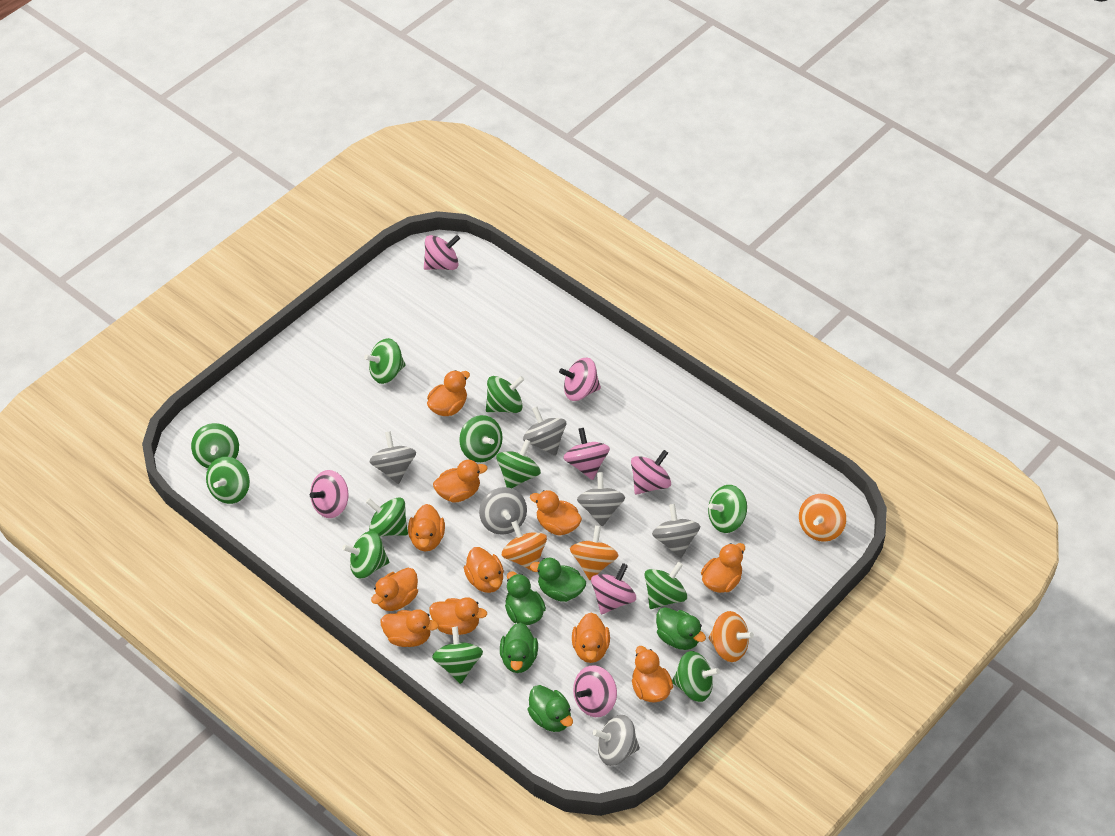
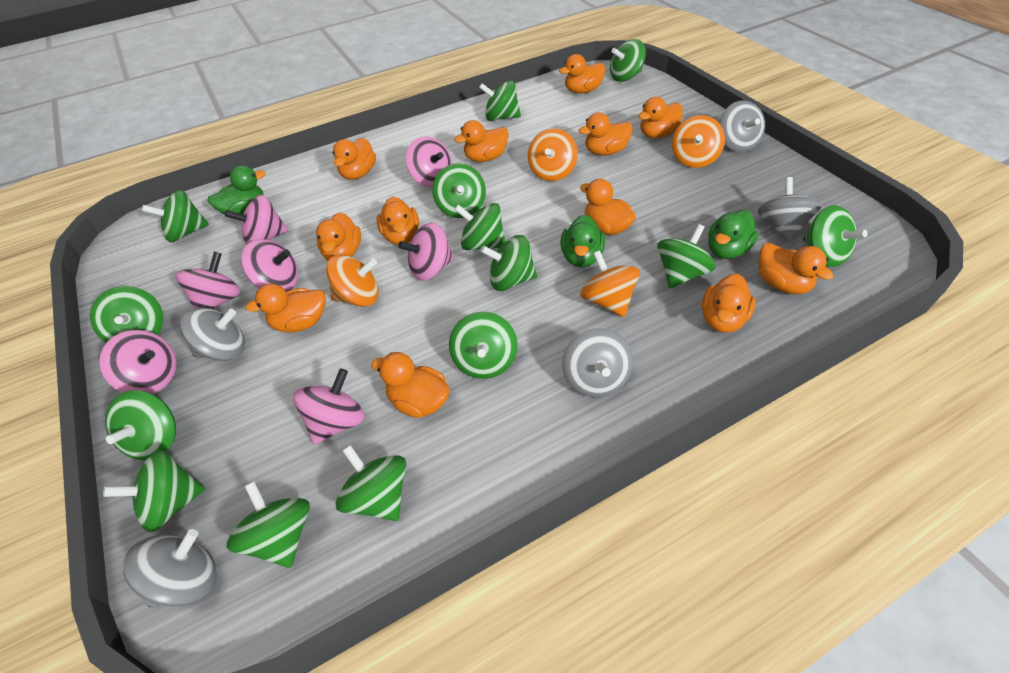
green duck: 5 -> 3
green spinning top: 12 -> 14
grey spinning top: 6 -> 5
orange duck: 11 -> 12

